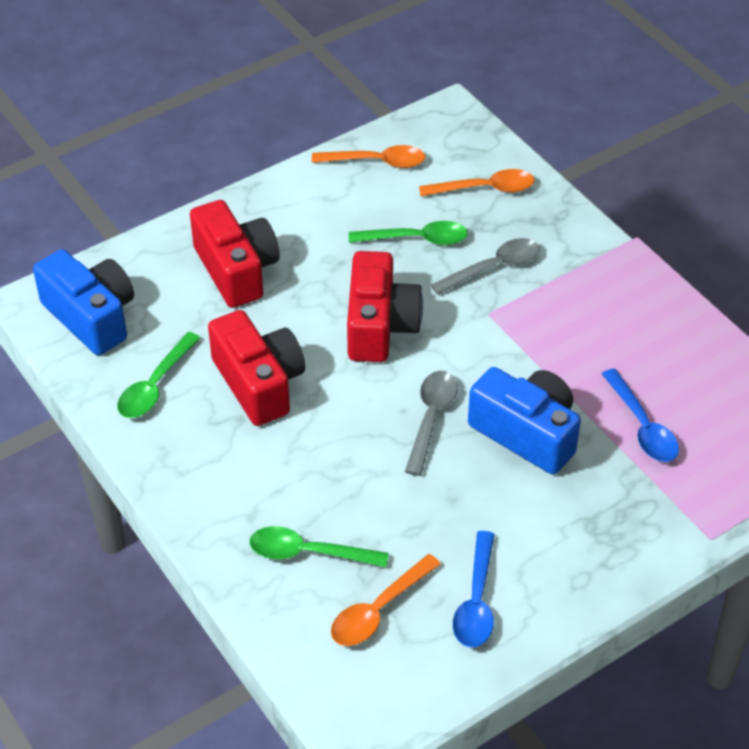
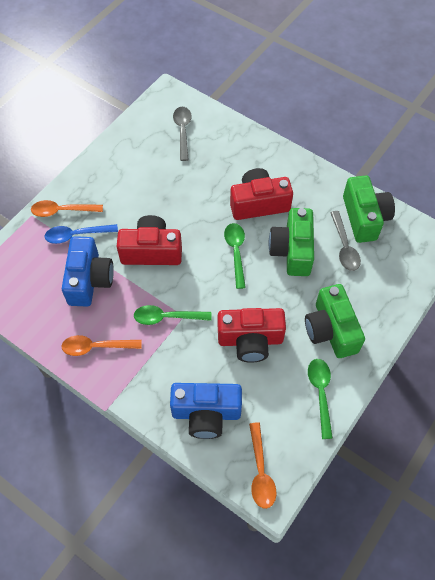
blue spoon: 2 -> 1
green camera: 0 -> 3

